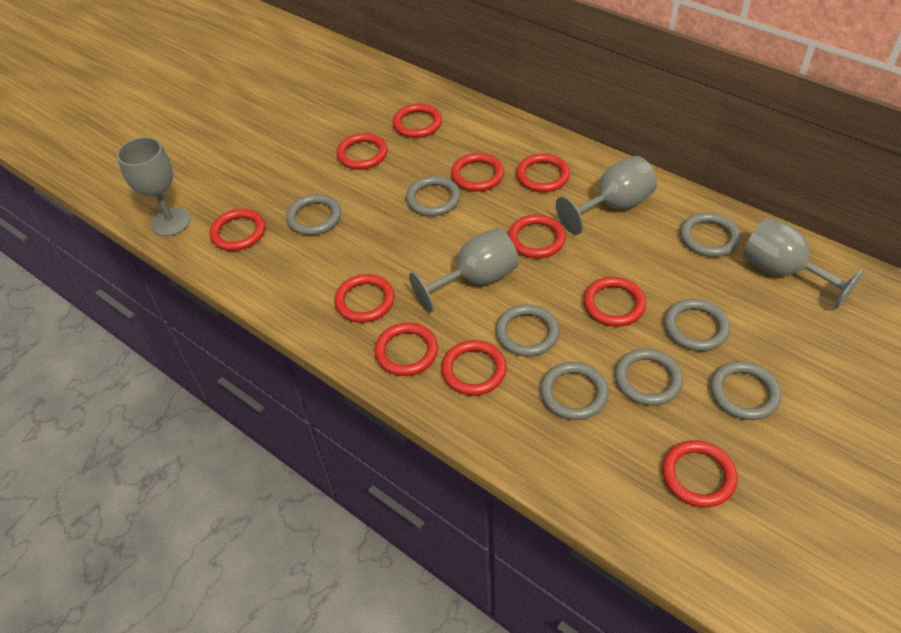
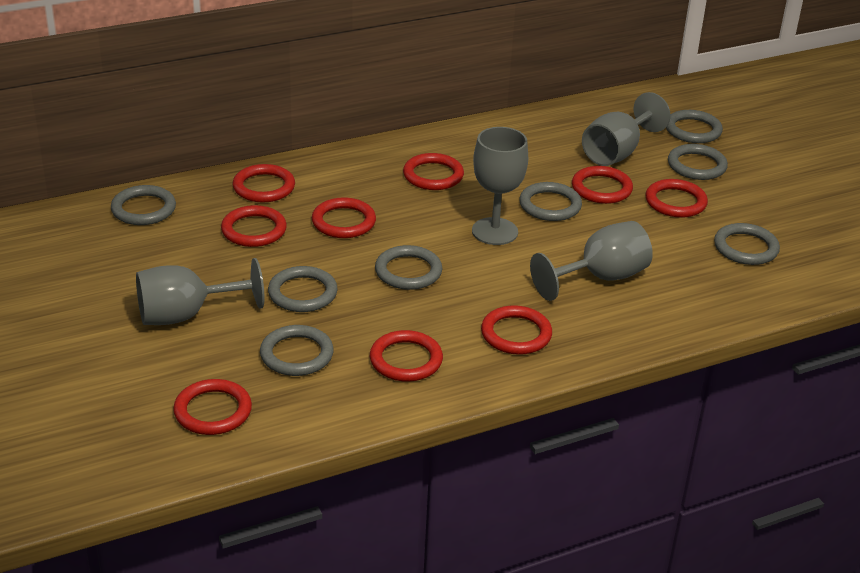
red ring: 11 -> 9

